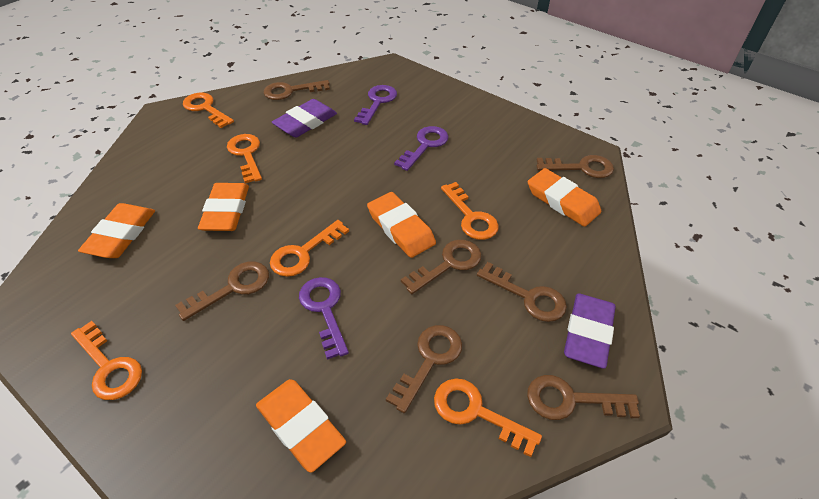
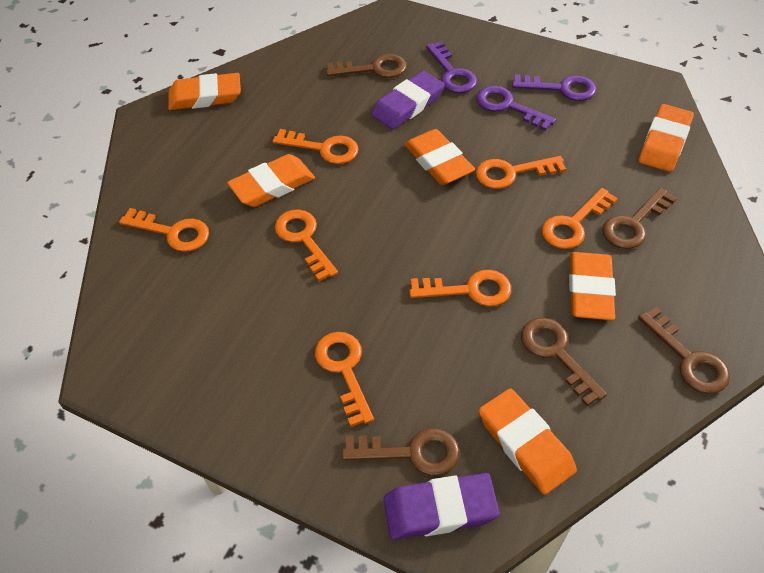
brown key: 7 -> 5
orange eraser: 5 -> 6
orange key: 6 -> 7

